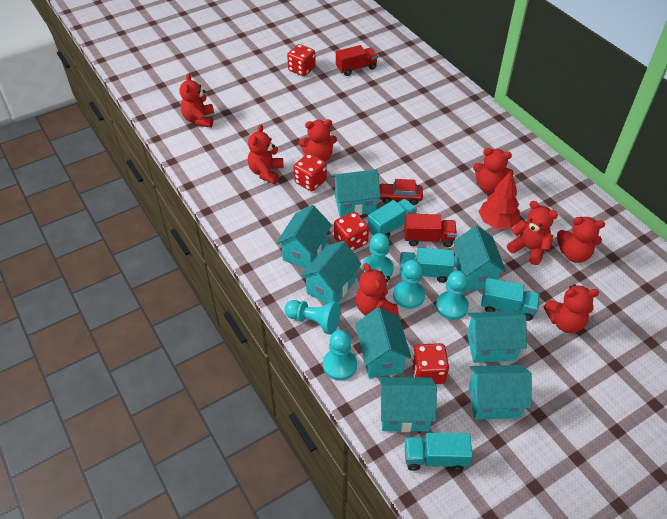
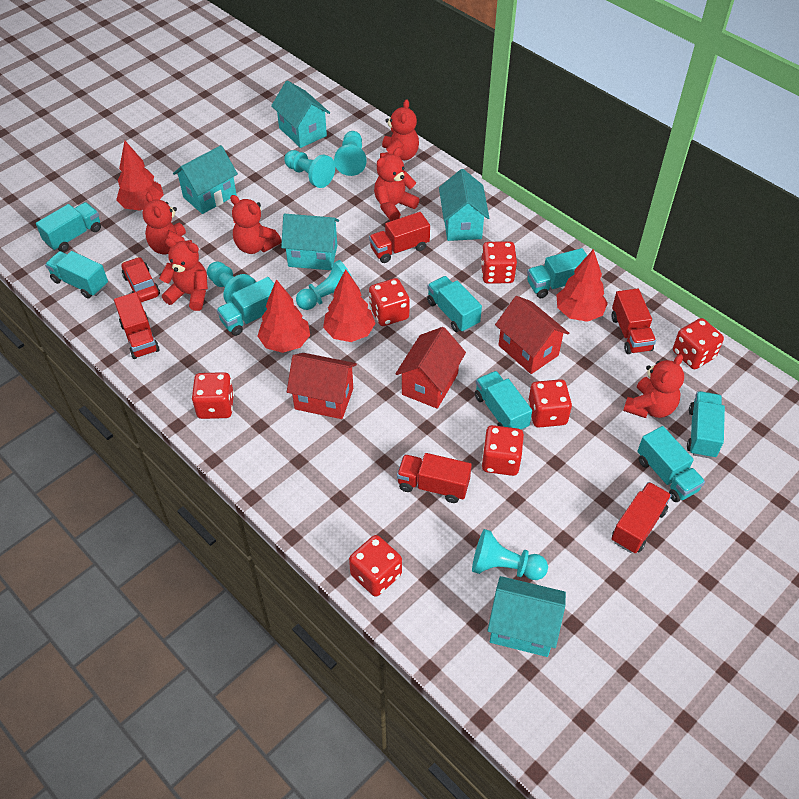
red dice: 4 -> 7
red house: 0 -> 3
red teddy bear: 8 -> 6
red tree: 1 -> 4
red truck: 2 -> 5
turquoise house: 8 -> 5
turquoise truck: 4 -> 8

